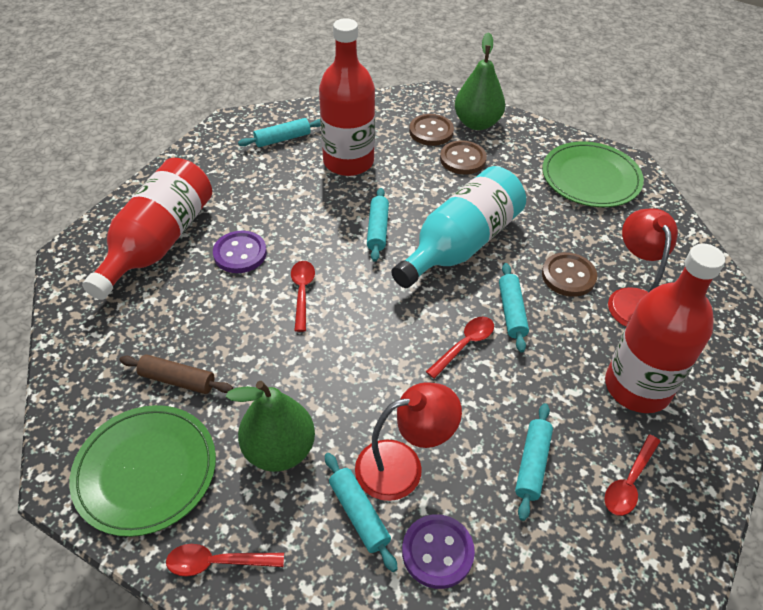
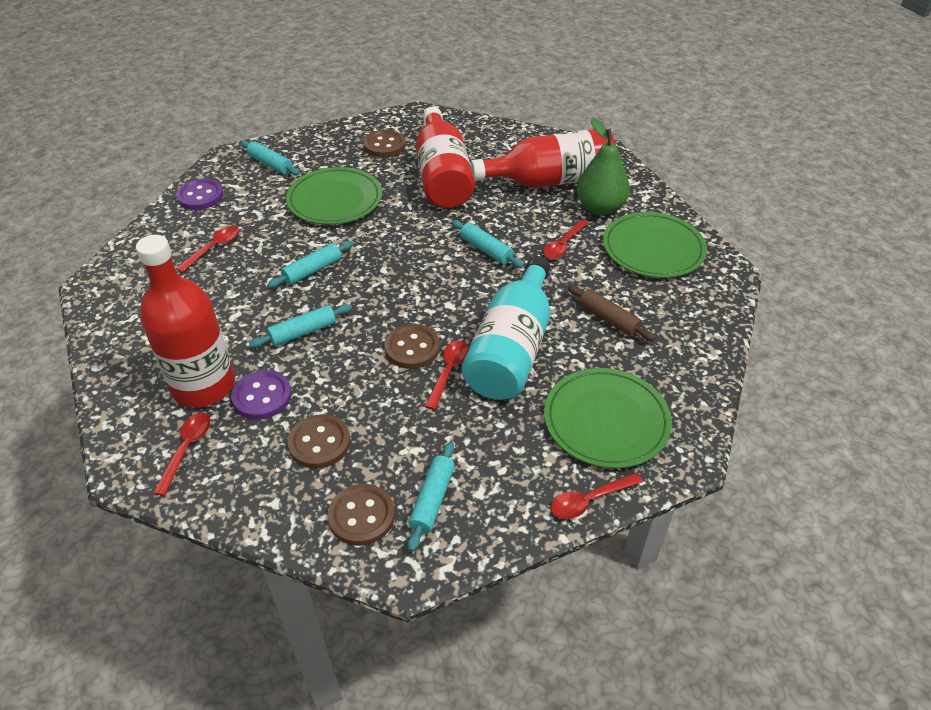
brown button: 3 -> 4
green pear: 2 -> 1
green plate: 2 -> 3
red lamp: 2 -> 0
red spoon: 4 -> 5

